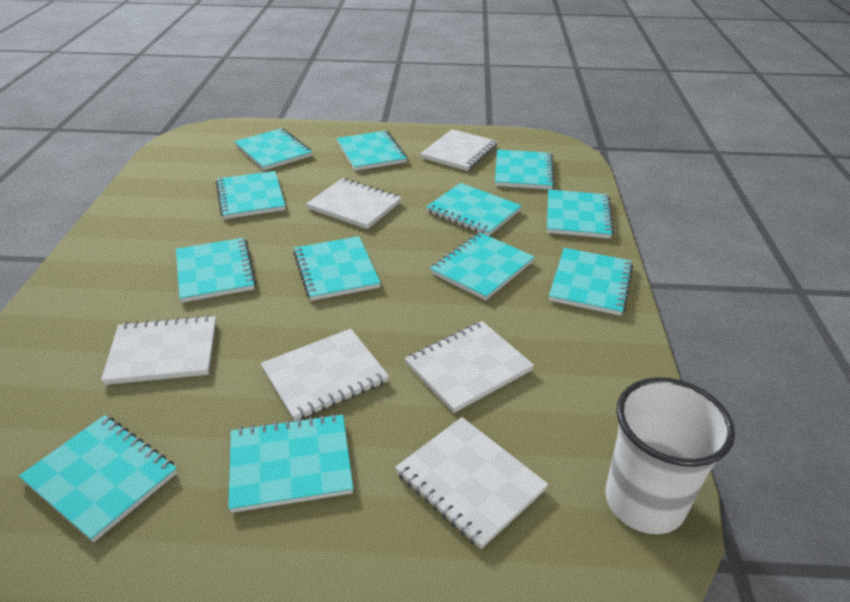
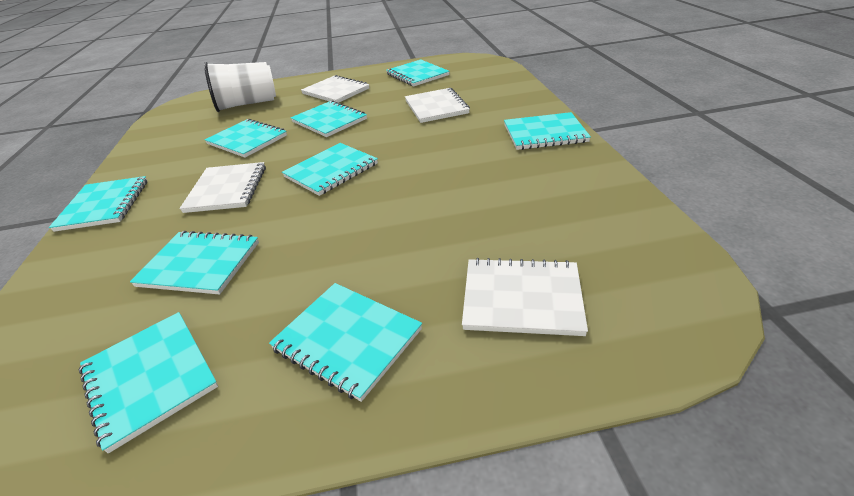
turquoise notebook: 12 -> 9
white notebook: 6 -> 4

